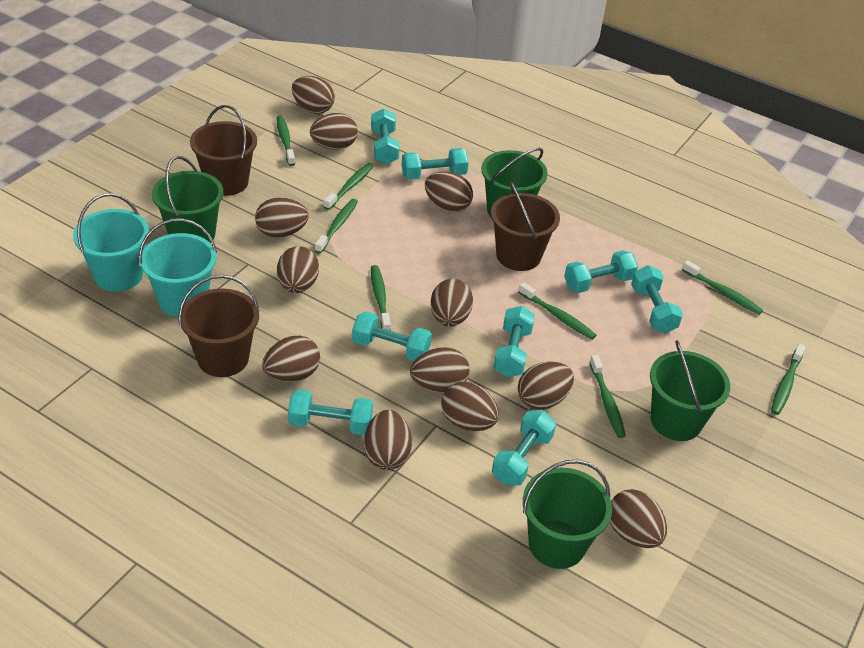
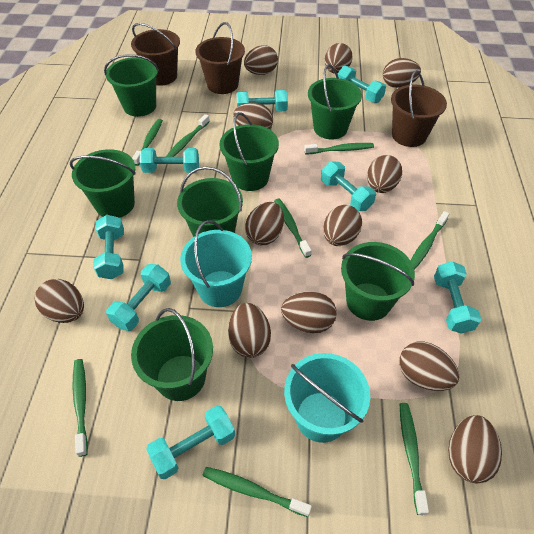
green bucket: 4 -> 7

